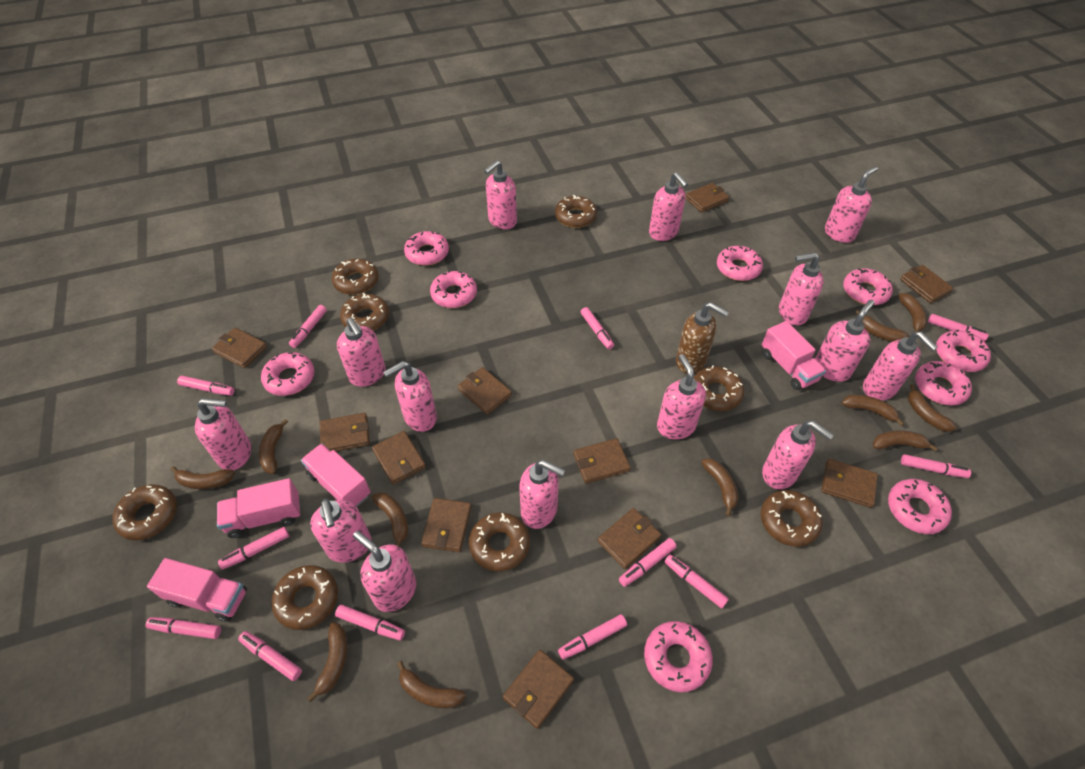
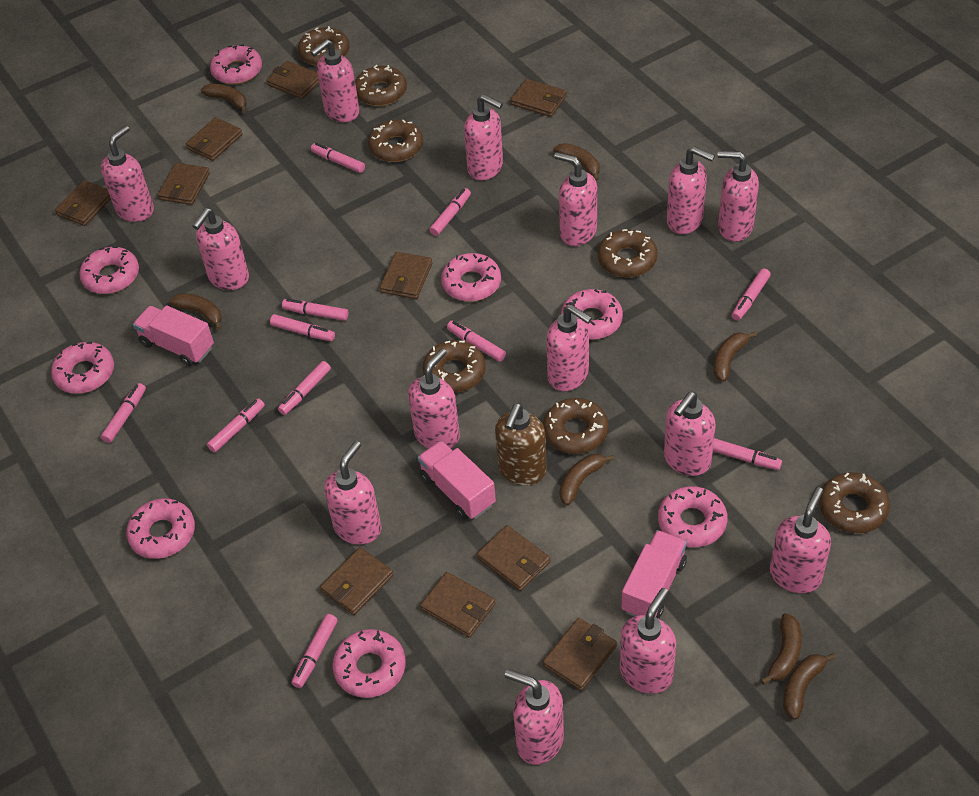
brown banana: 11 -> 7
brown donut: 8 -> 7
brown wallet: 11 -> 10
pink donut: 9 -> 8
pink marker: 12 -> 11
pink truck: 4 -> 3

